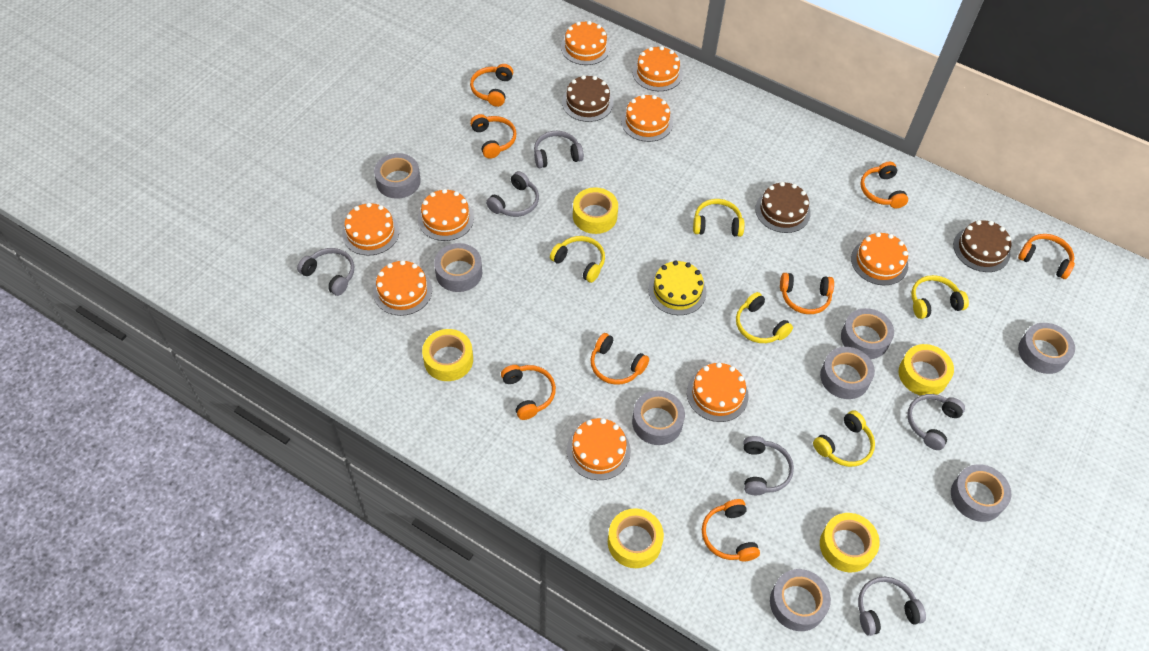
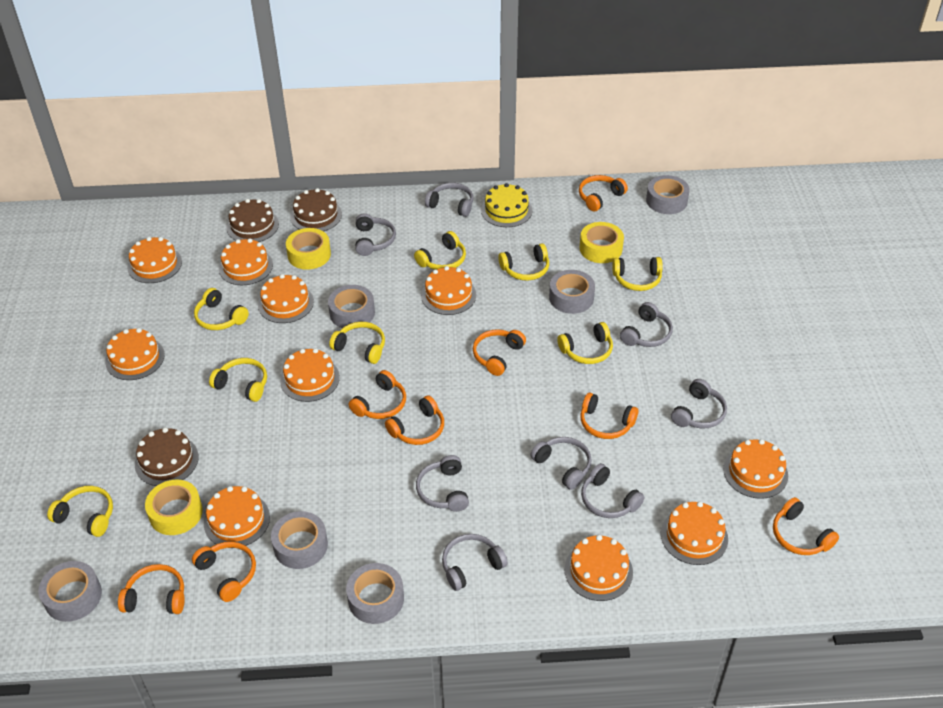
grey headphones: 6 -> 8
grey tape: 8 -> 6
orange cake: 9 -> 10
yellow headphones: 5 -> 8
yellow tape: 5 -> 3

